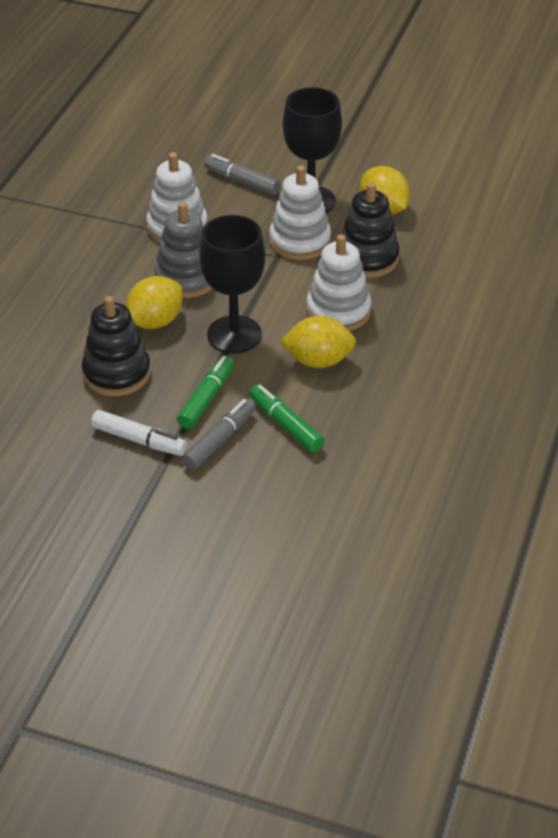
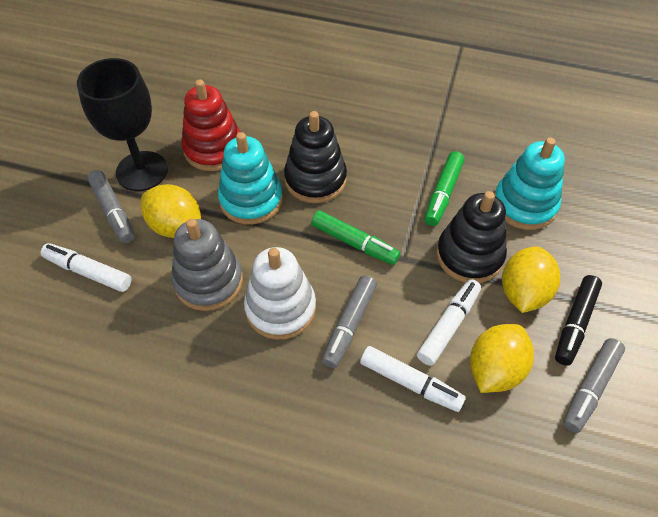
black goblet: 2 -> 1
black marker: 0 -> 1
grey marker: 2 -> 3
red stacking toy: 0 -> 1
turquoise stacking toy: 0 -> 2
white marker: 1 -> 3
white stacking toy: 3 -> 1

